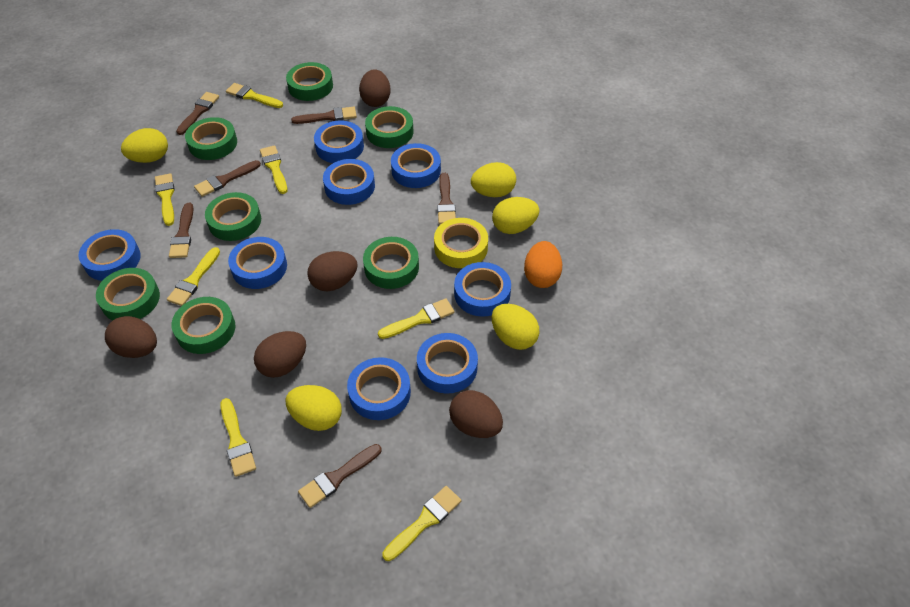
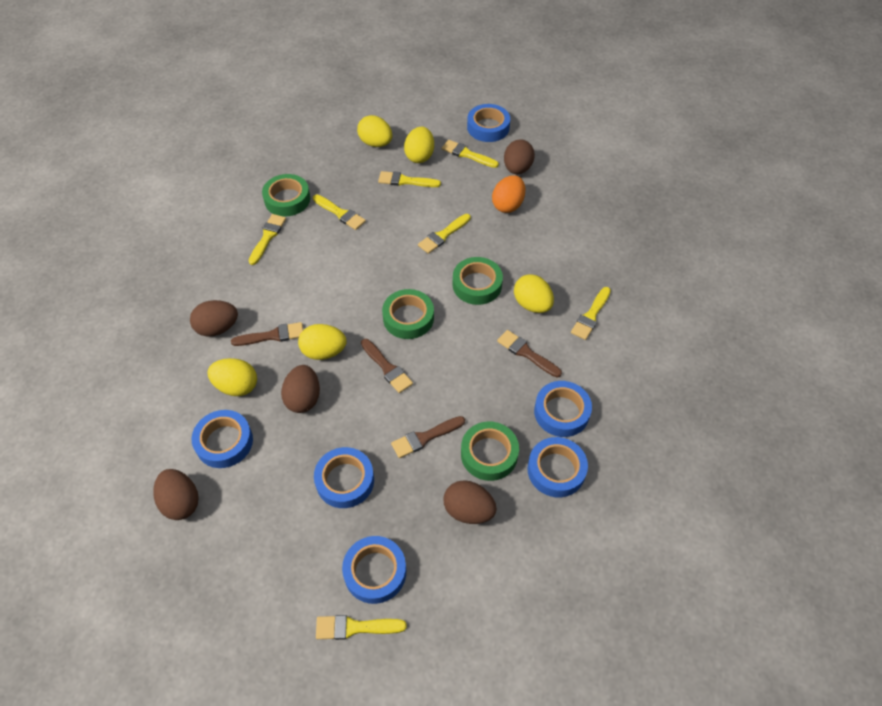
blue tape: 8 -> 6
brown brush: 6 -> 4
green tape: 7 -> 4
yellow tape: 1 -> 0

